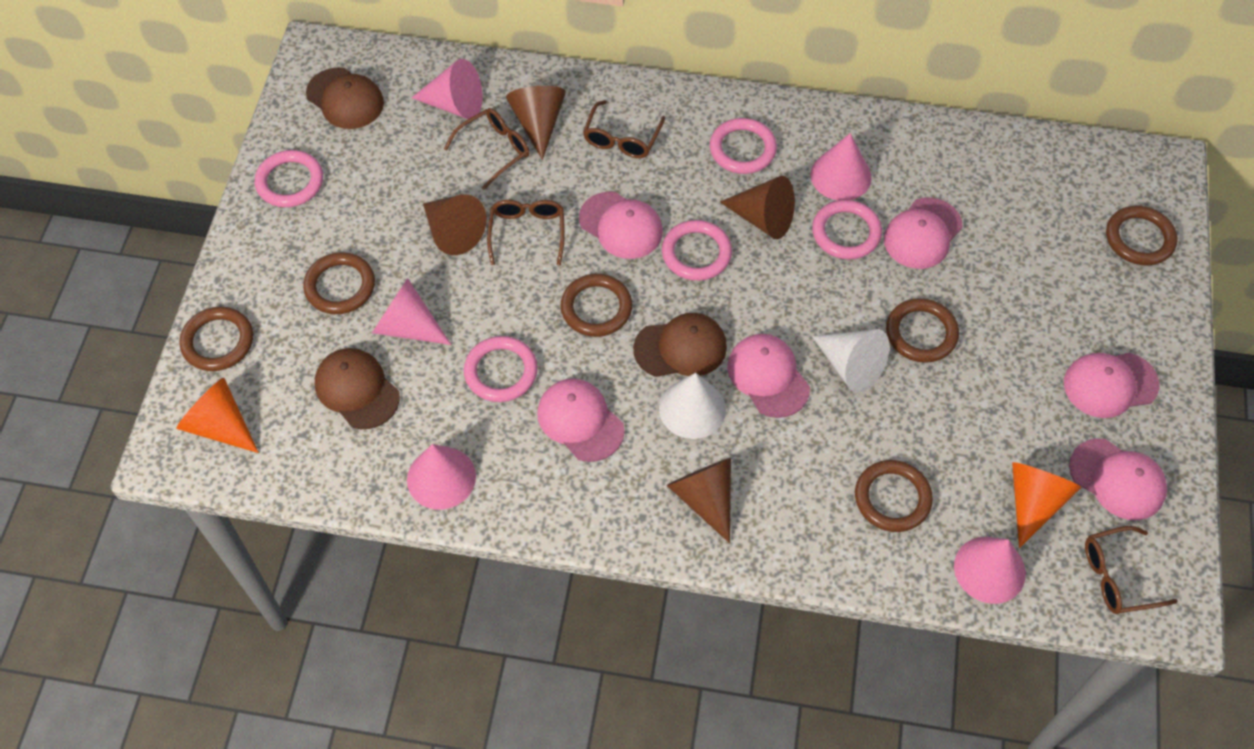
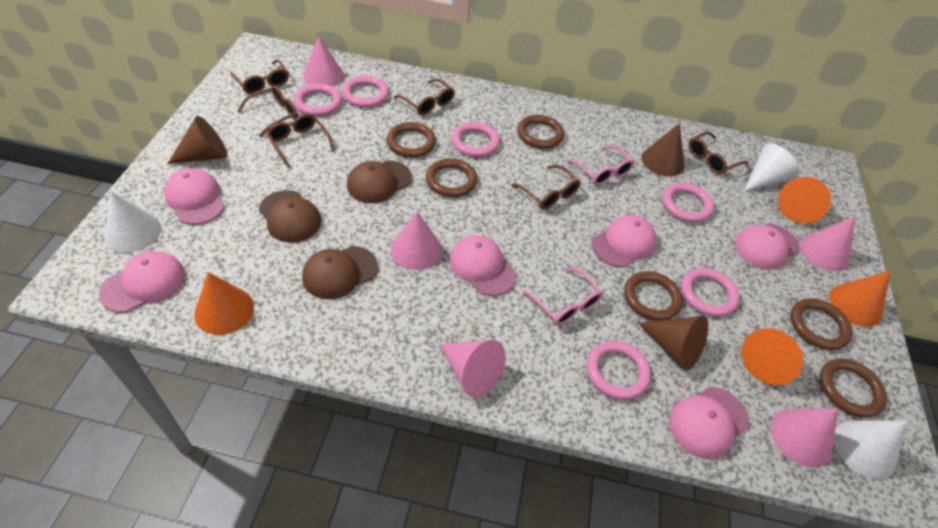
brown cone: 4 -> 3
brown glasses: 4 -> 6
orange cone: 2 -> 4
pink glasses: 0 -> 2
pink ring: 5 -> 6
white cone: 2 -> 3

